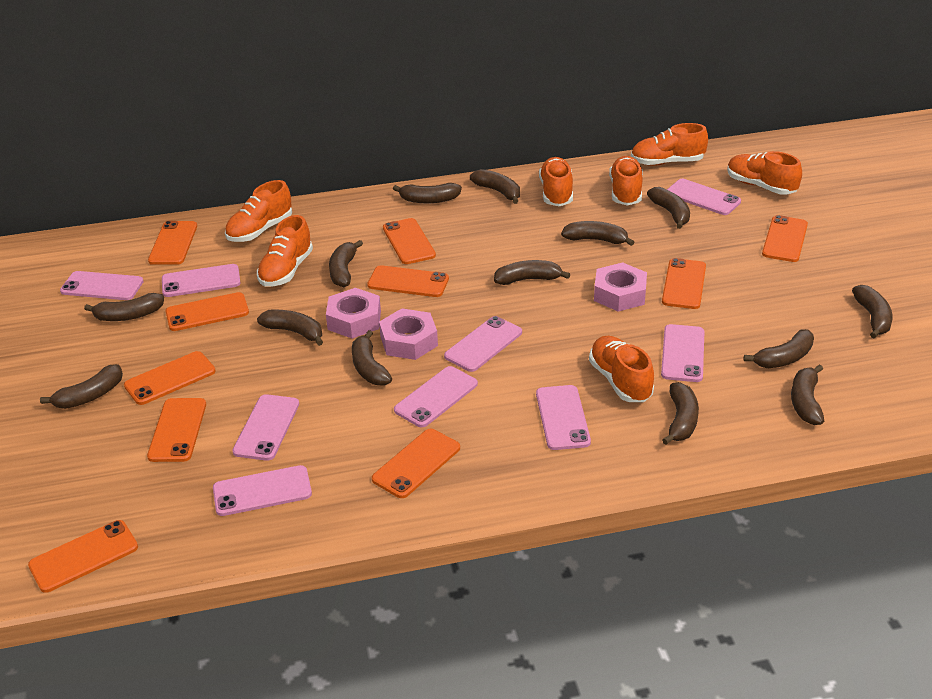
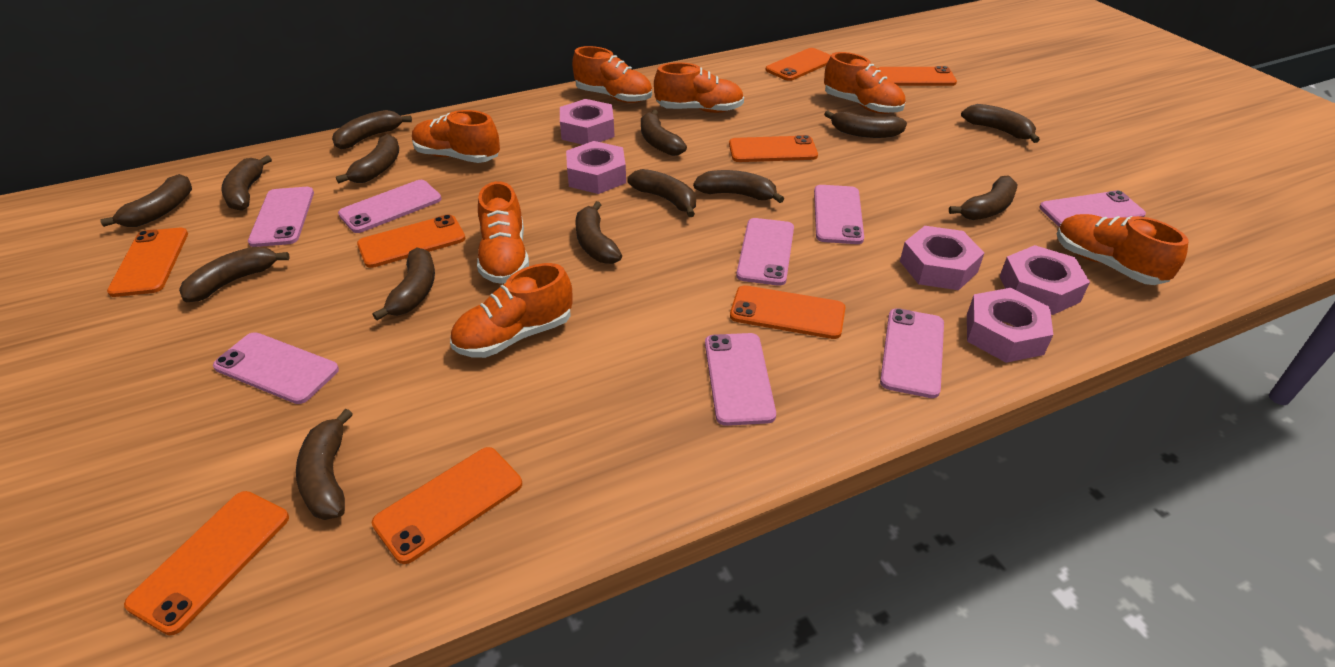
orange phone: 10 -> 8
pink nut: 3 -> 5
pink phone: 9 -> 8

